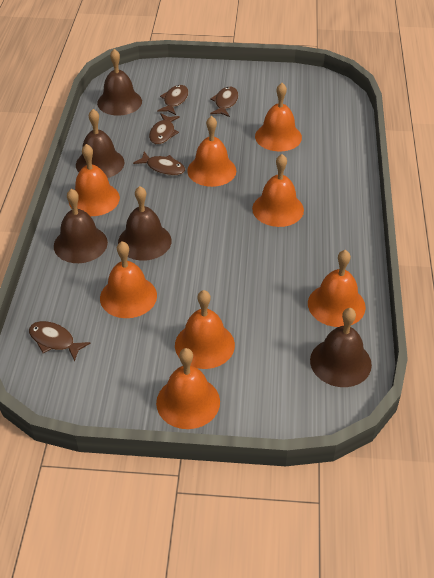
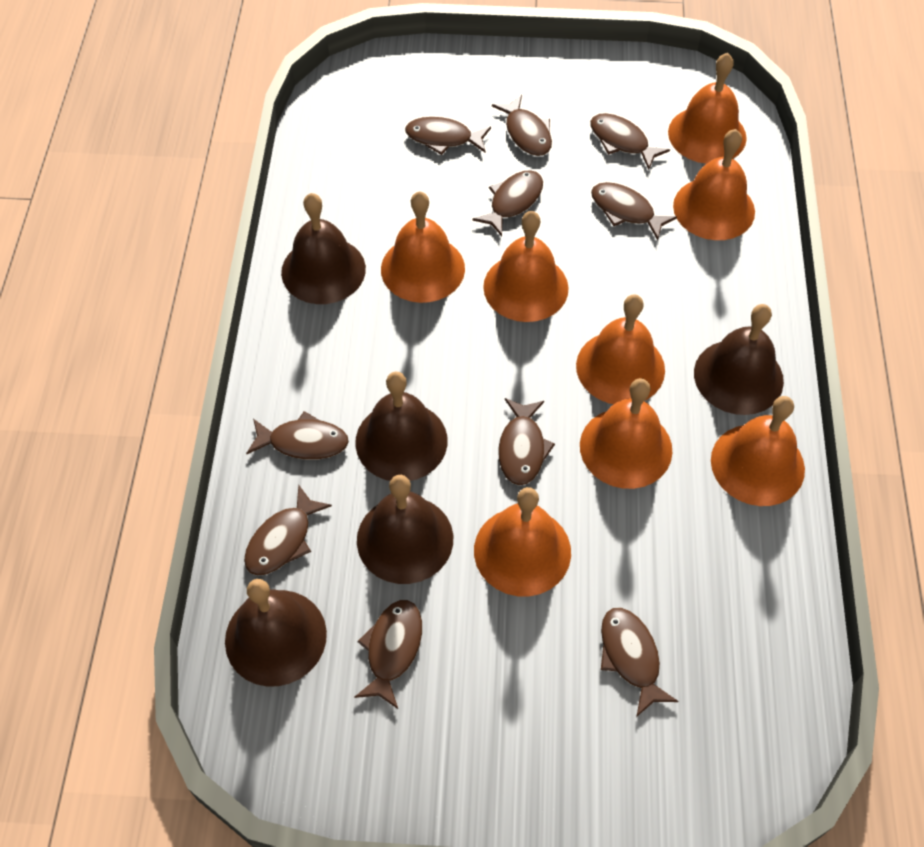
brown fish: 5 -> 10

